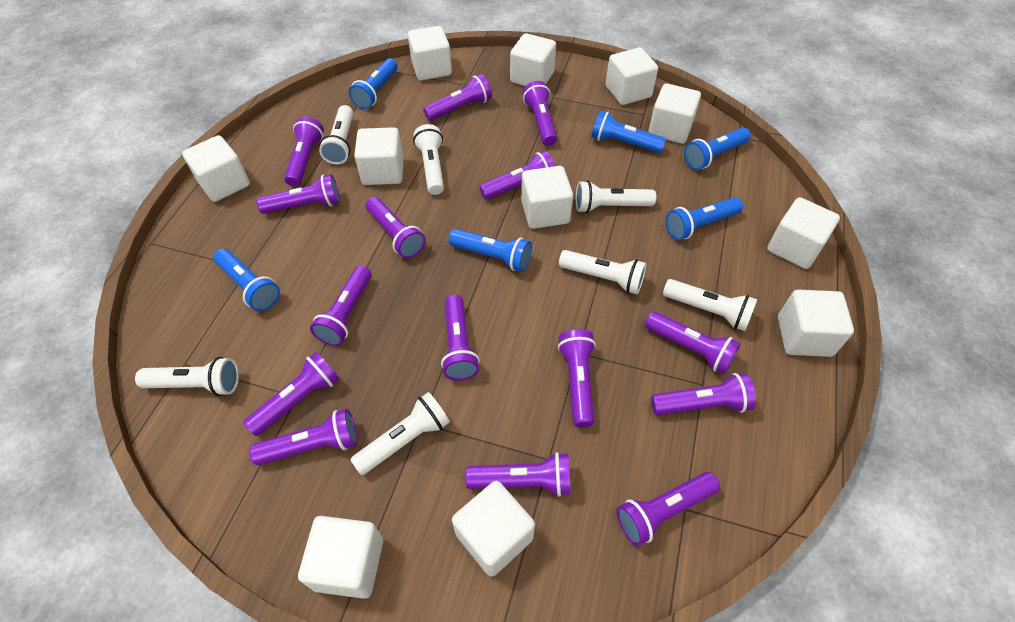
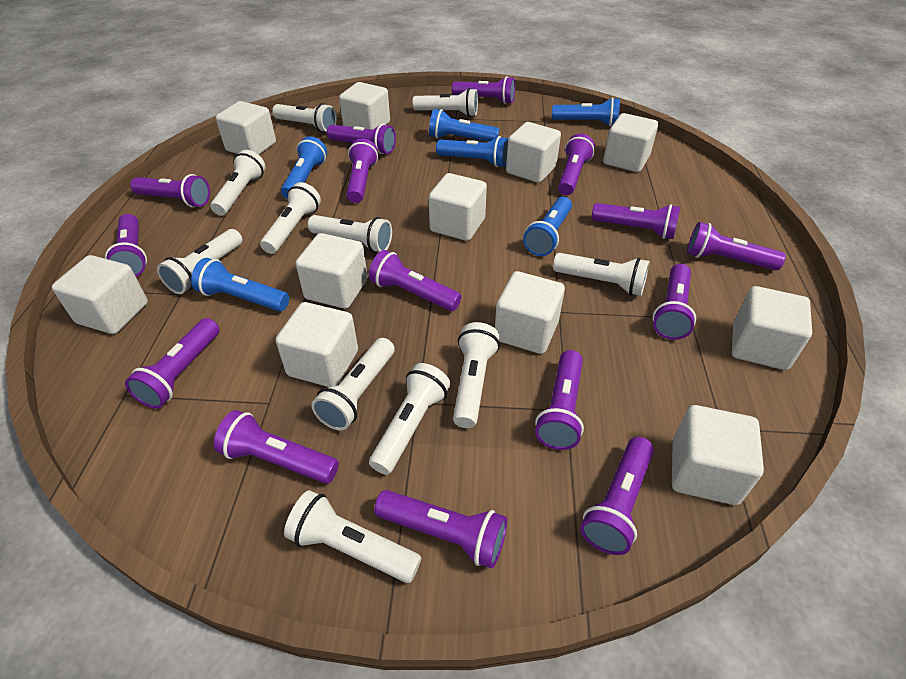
white flashlight: 7 -> 11

